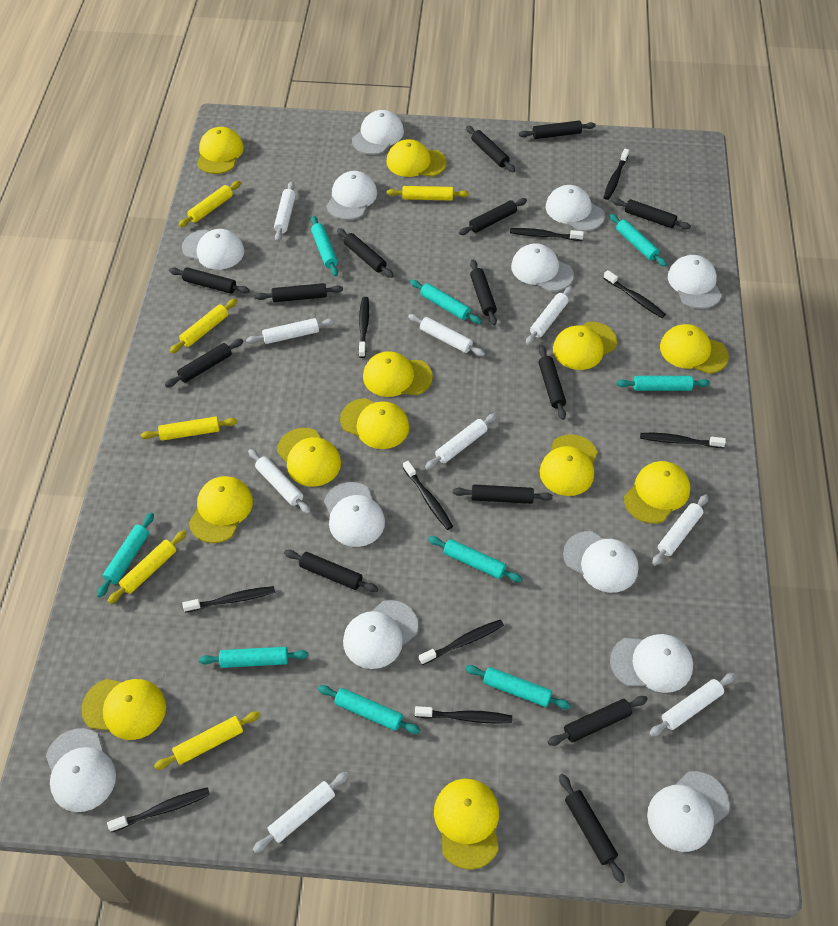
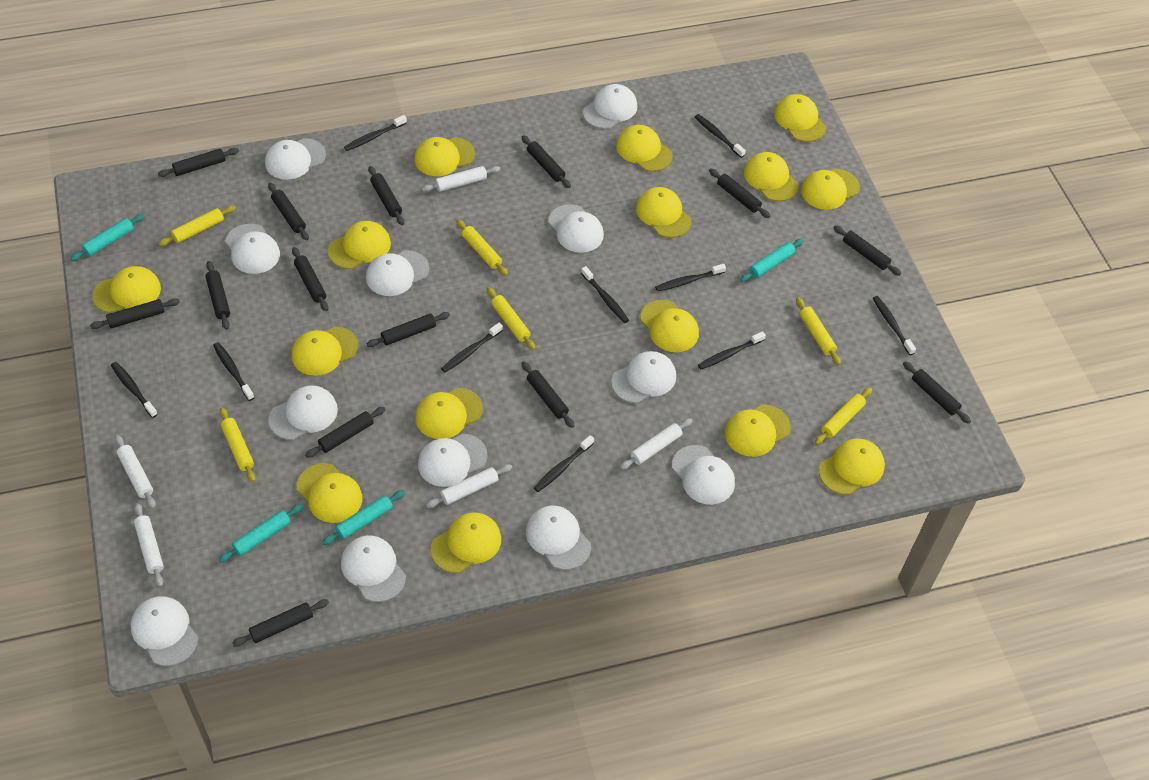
turquoise rolling pin: 9 -> 4
white rolling pin: 9 -> 5
yellow cap: 12 -> 15

